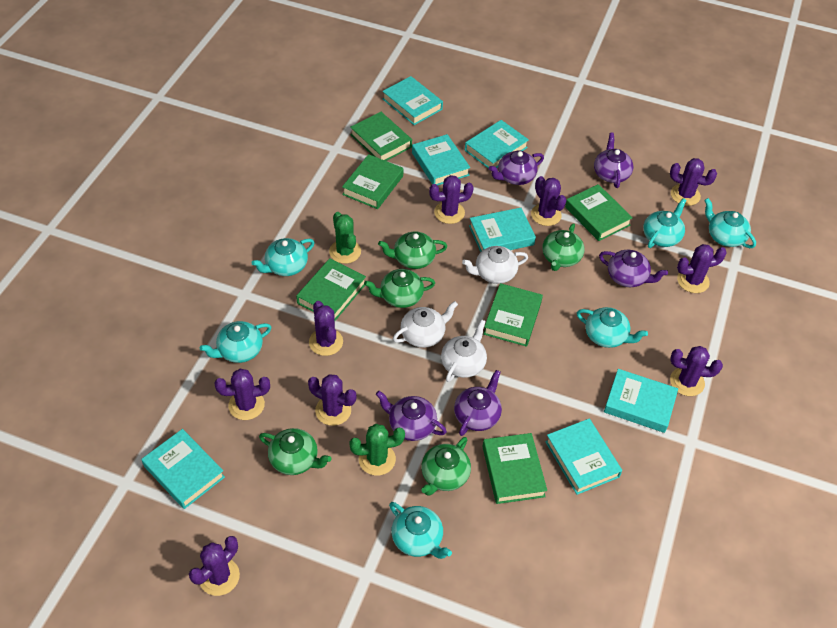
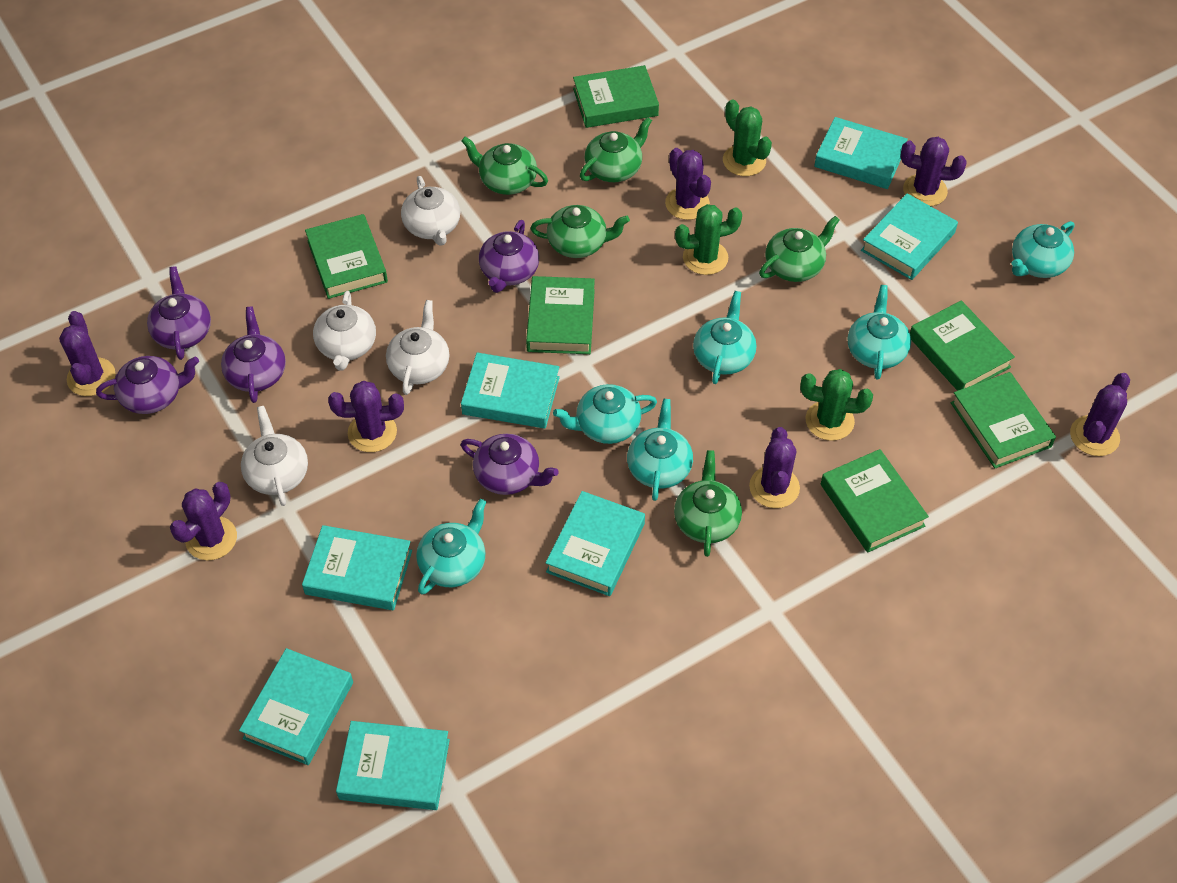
green cactus: 2 -> 3
purple cactus: 9 -> 7
white teapot: 3 -> 4

